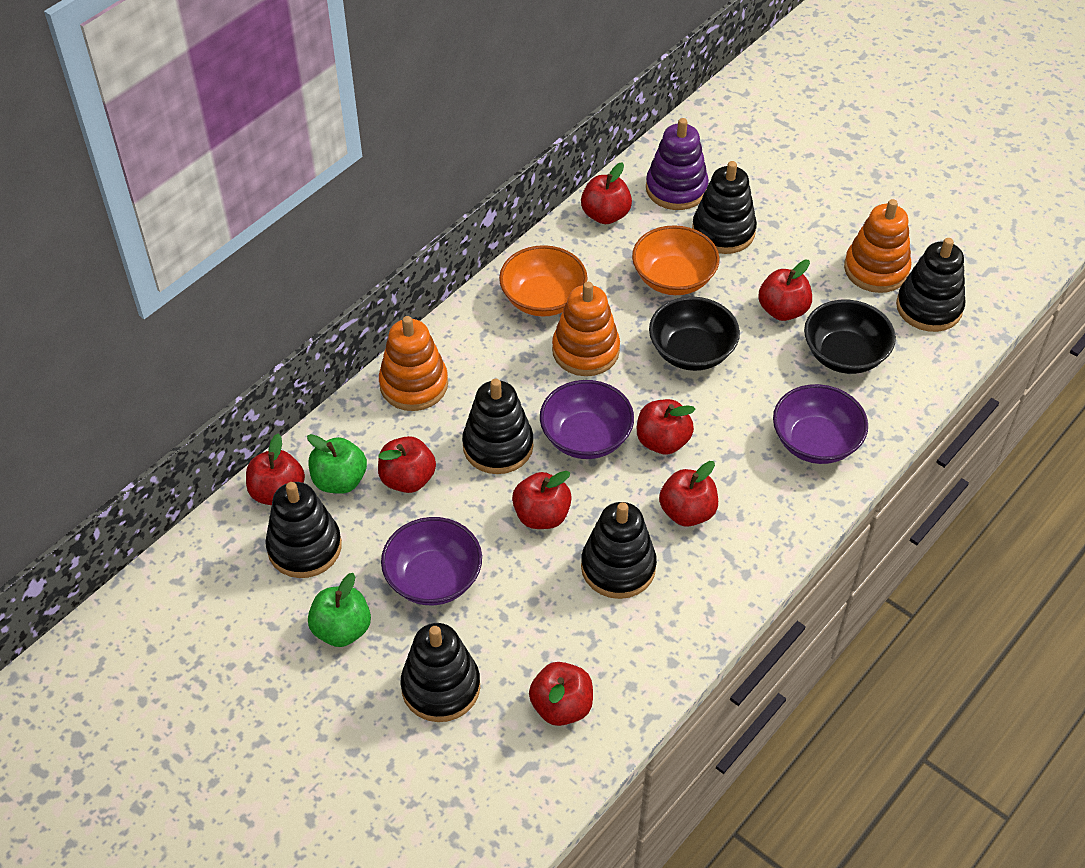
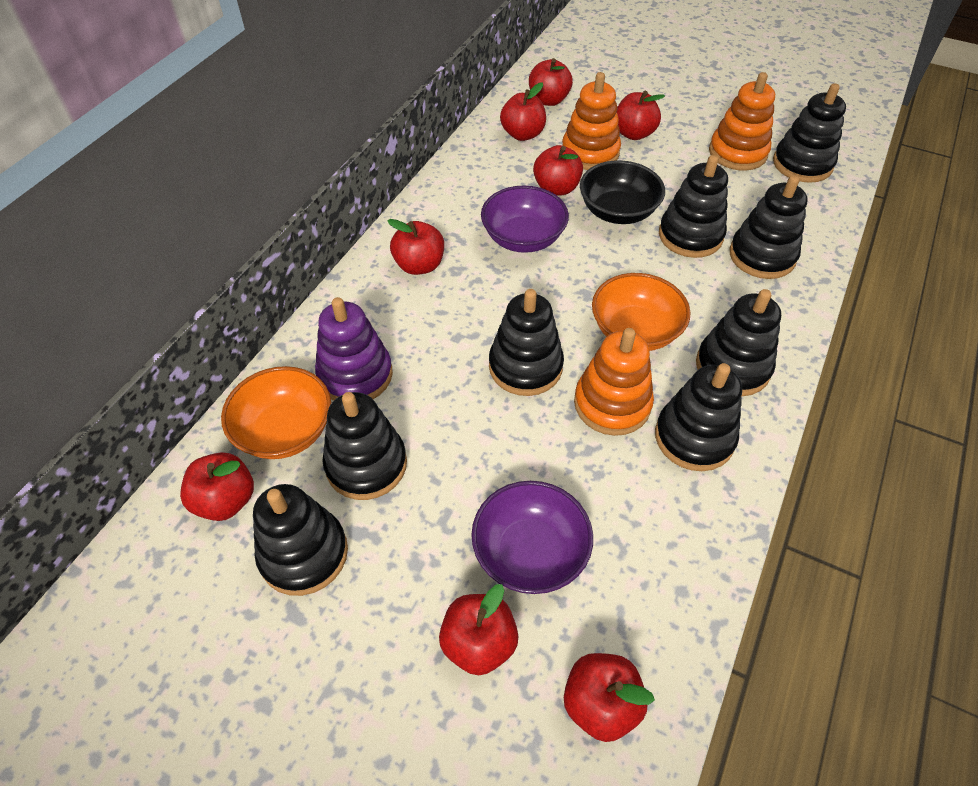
black bowl: 2 -> 1
black stacking toy: 6 -> 8
green apple: 2 -> 0
purple bowl: 3 -> 2

